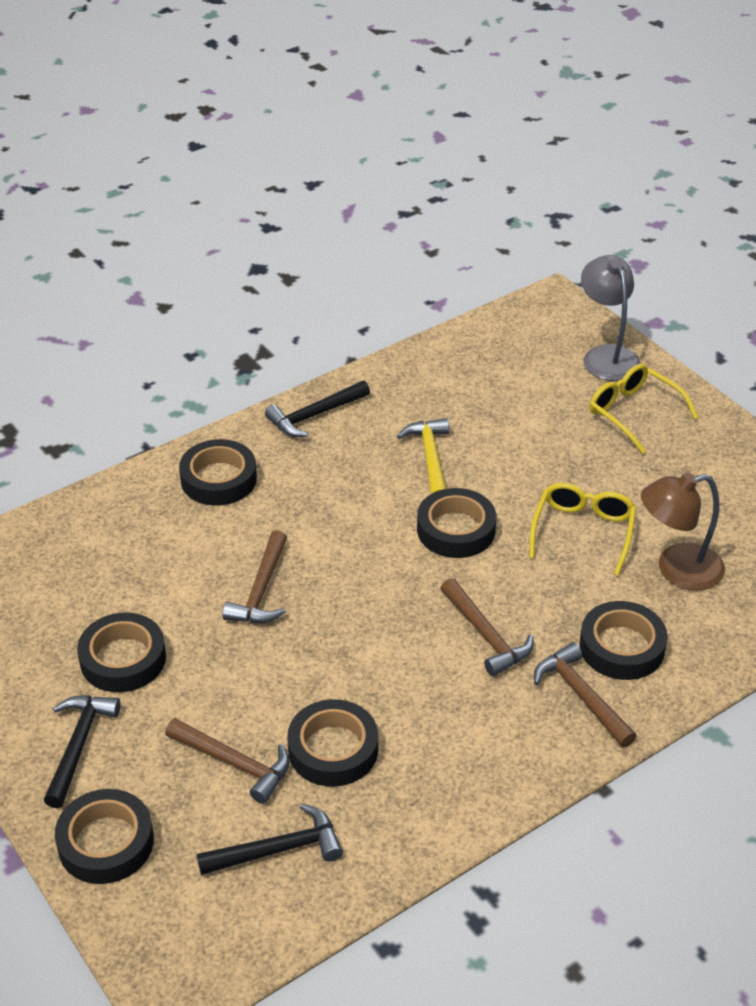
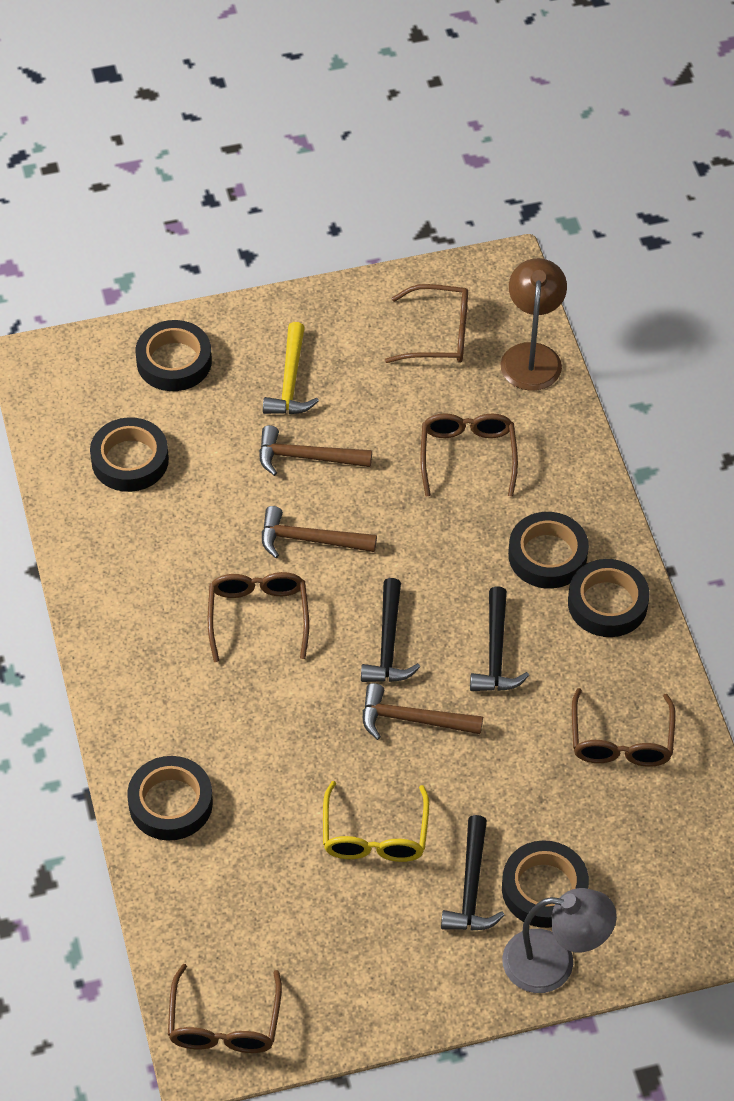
brown glasses: 0 -> 5
brown hammer: 4 -> 3
yellow glasses: 2 -> 1

